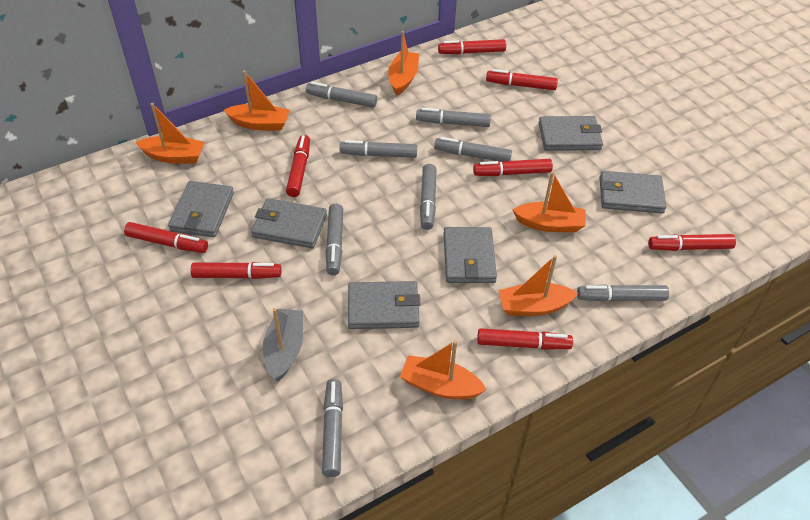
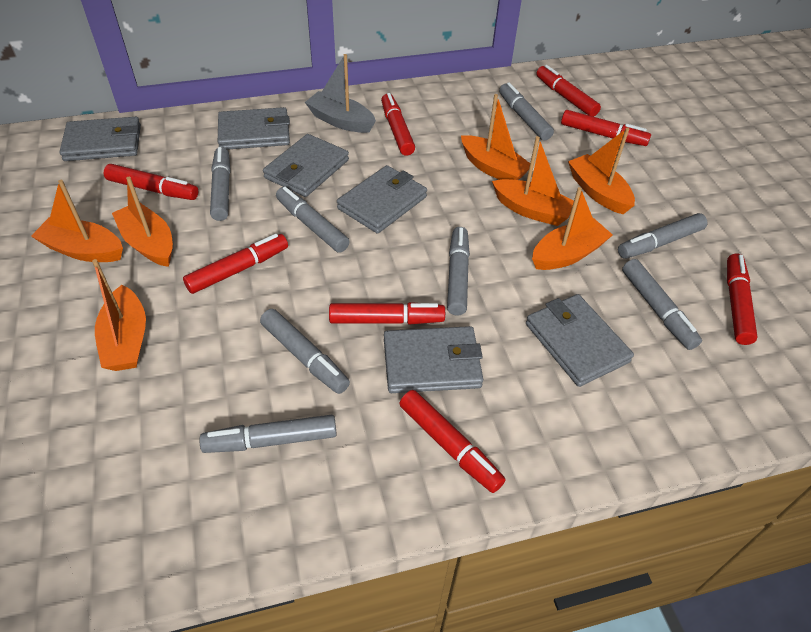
orange boat: 6 -> 7

